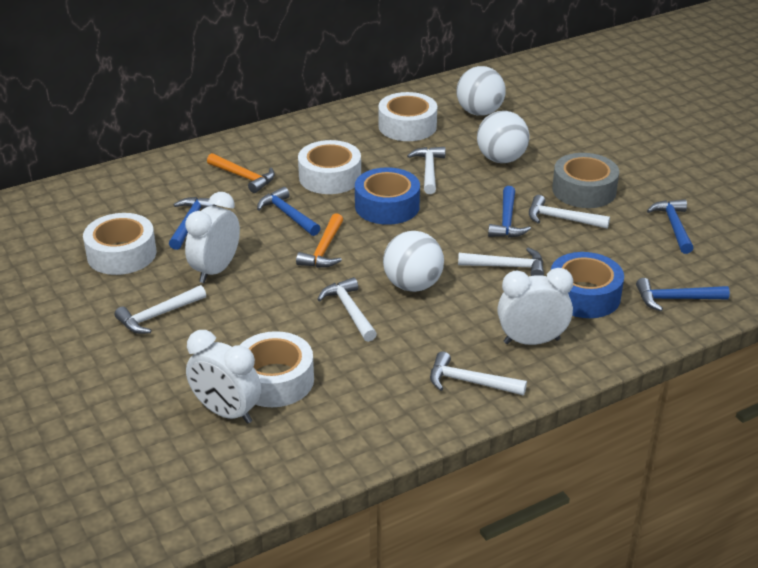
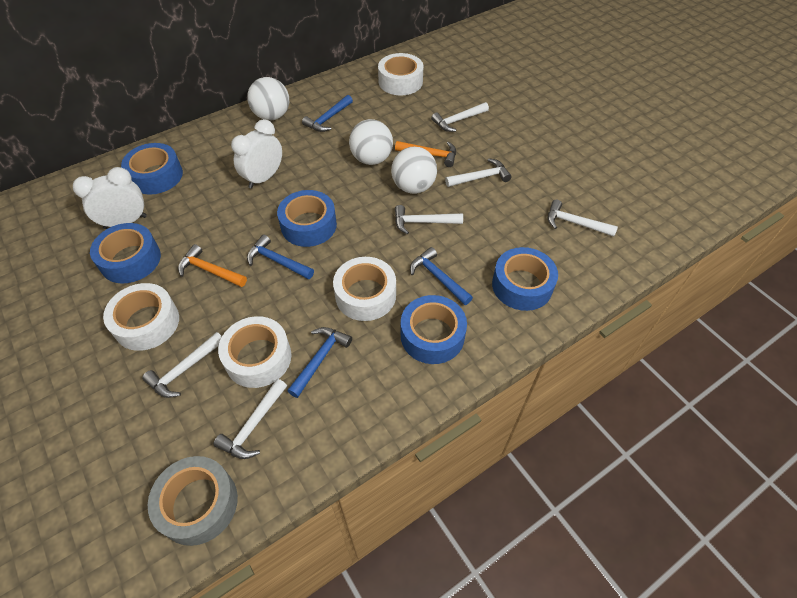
blue hammer: 5 -> 4
blue tape: 2 -> 5
white clock: 3 -> 2

